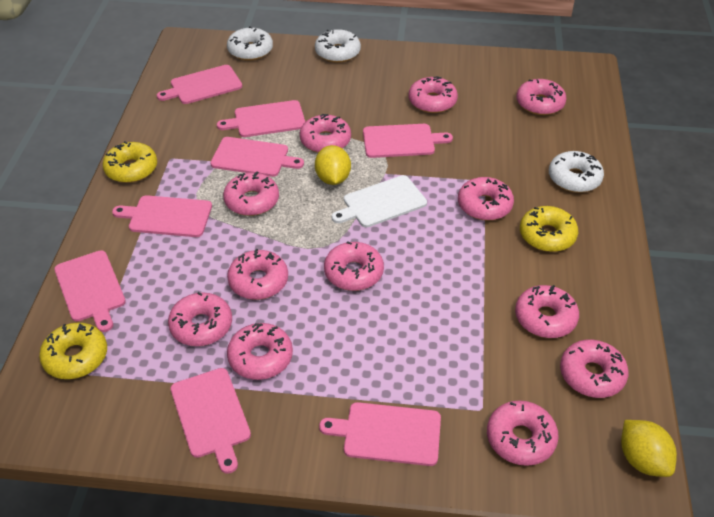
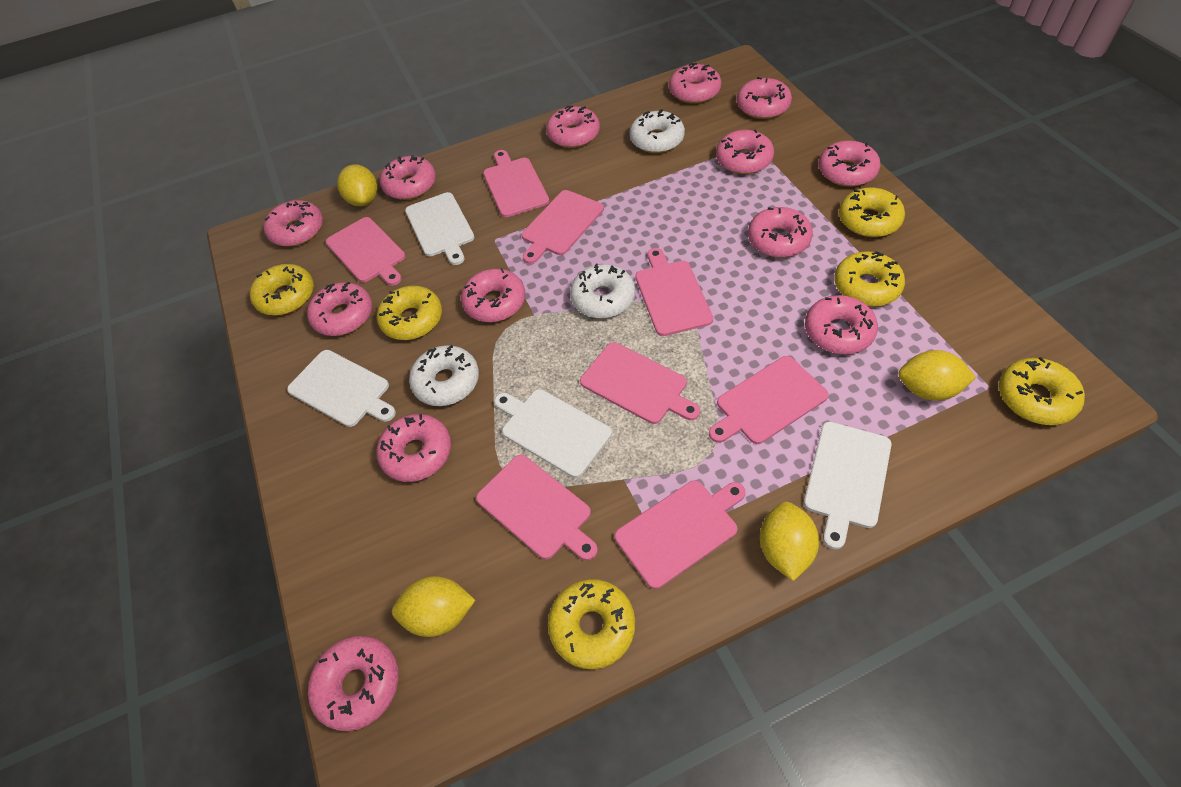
pink donut: 12 -> 13
white cutting board: 1 -> 4
yellow donut: 3 -> 6
yellow lemon: 2 -> 4

